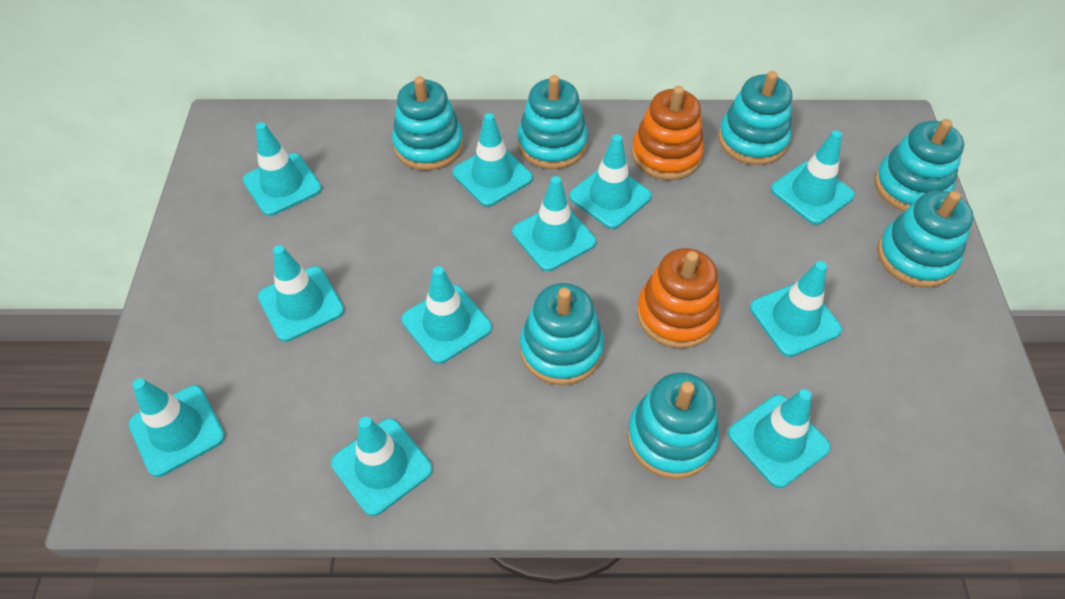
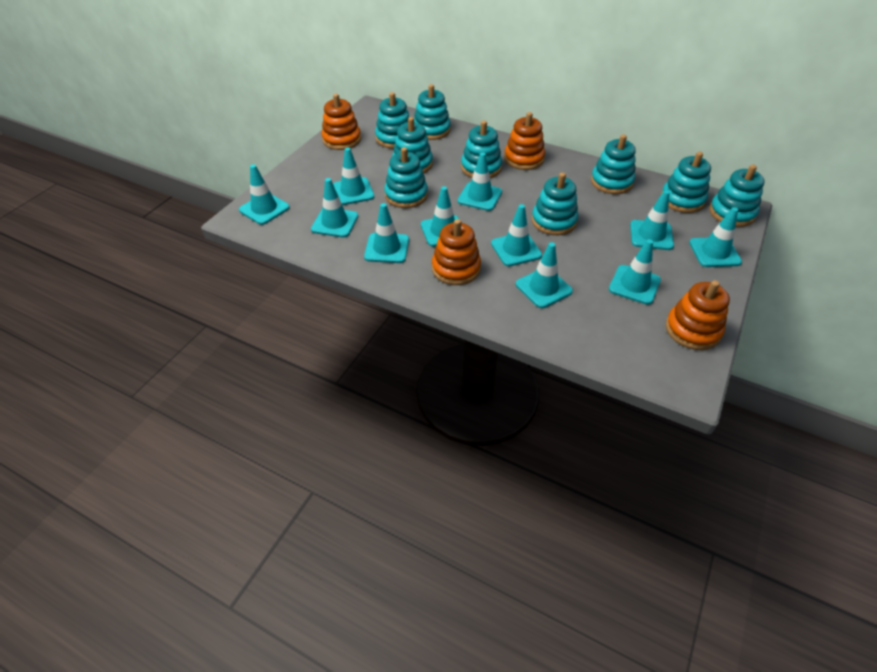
orange stacking toy: 2 -> 4
turquoise stacking toy: 7 -> 9

